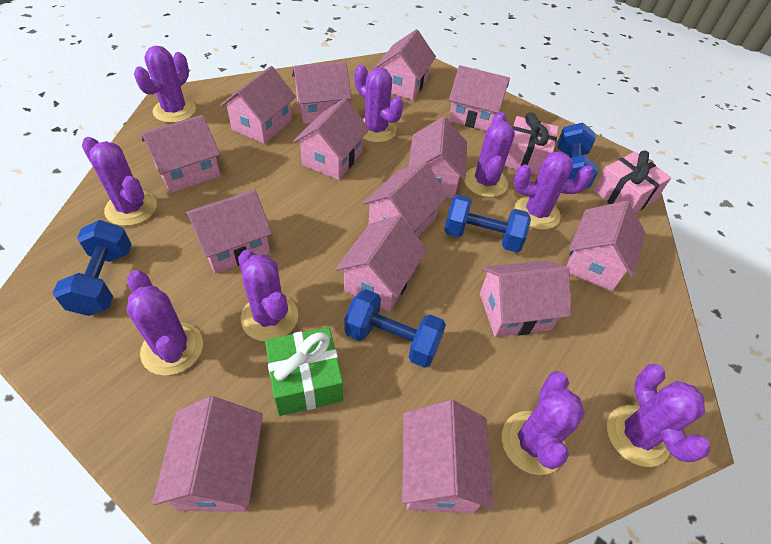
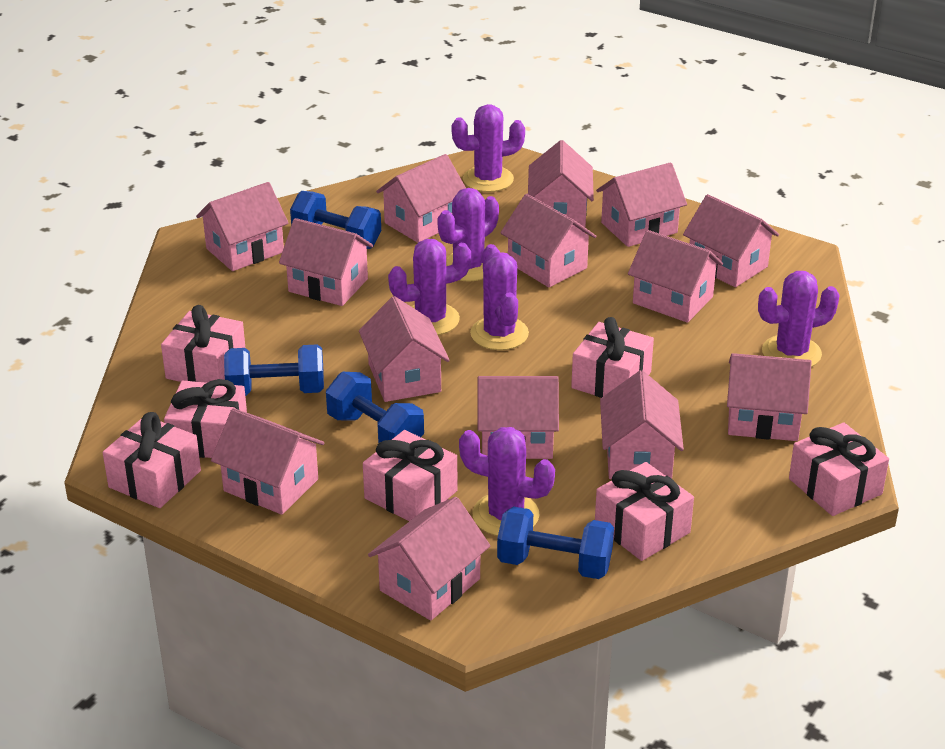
green gift: 1 -> 0
pink gift: 2 -> 7
purple cactus: 9 -> 6

